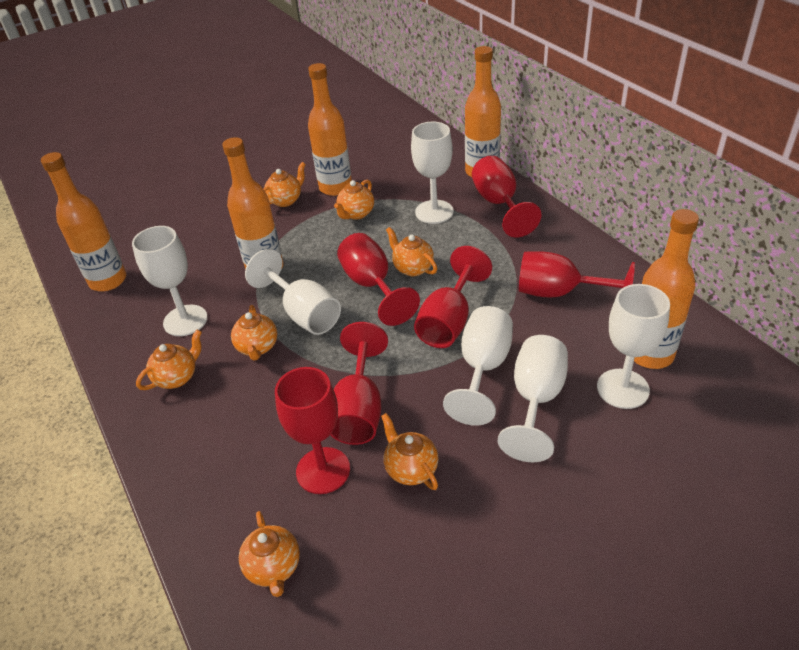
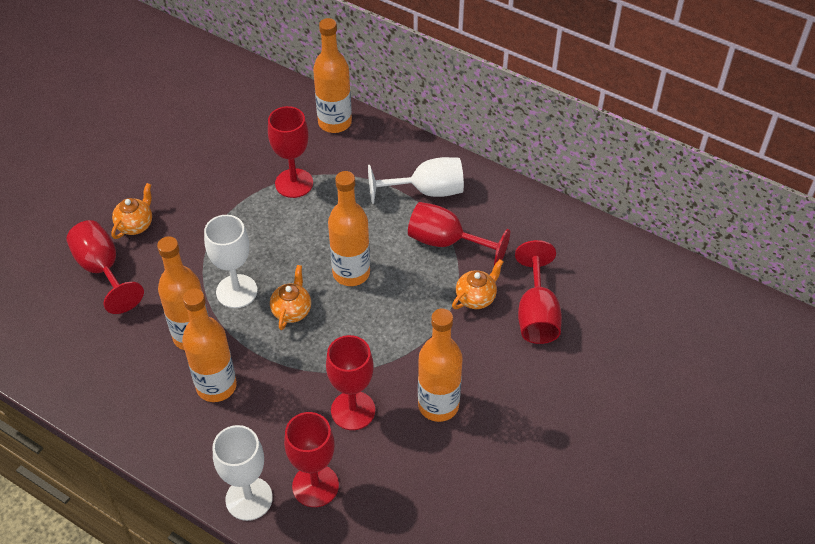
orange teapot: 7 -> 3
white goblet: 6 -> 3

